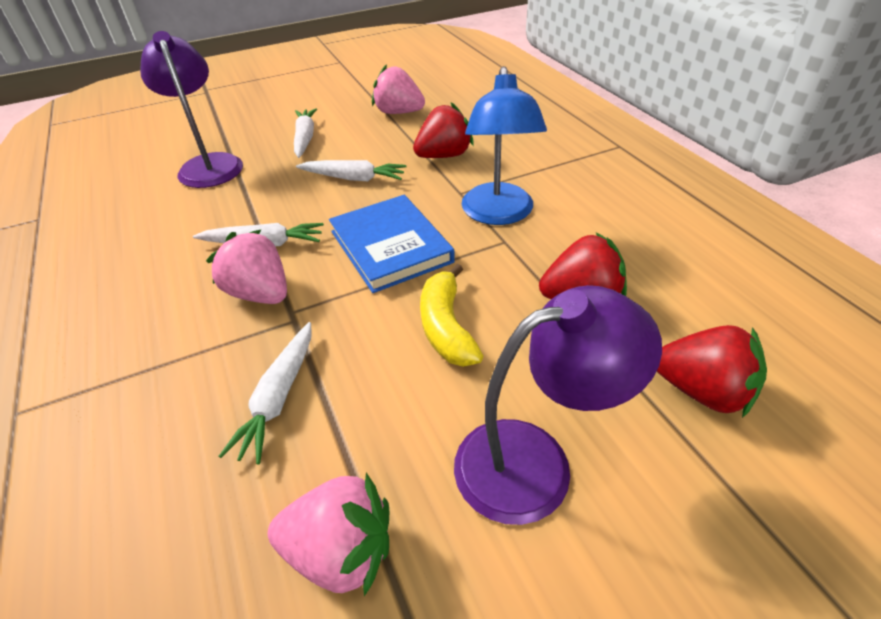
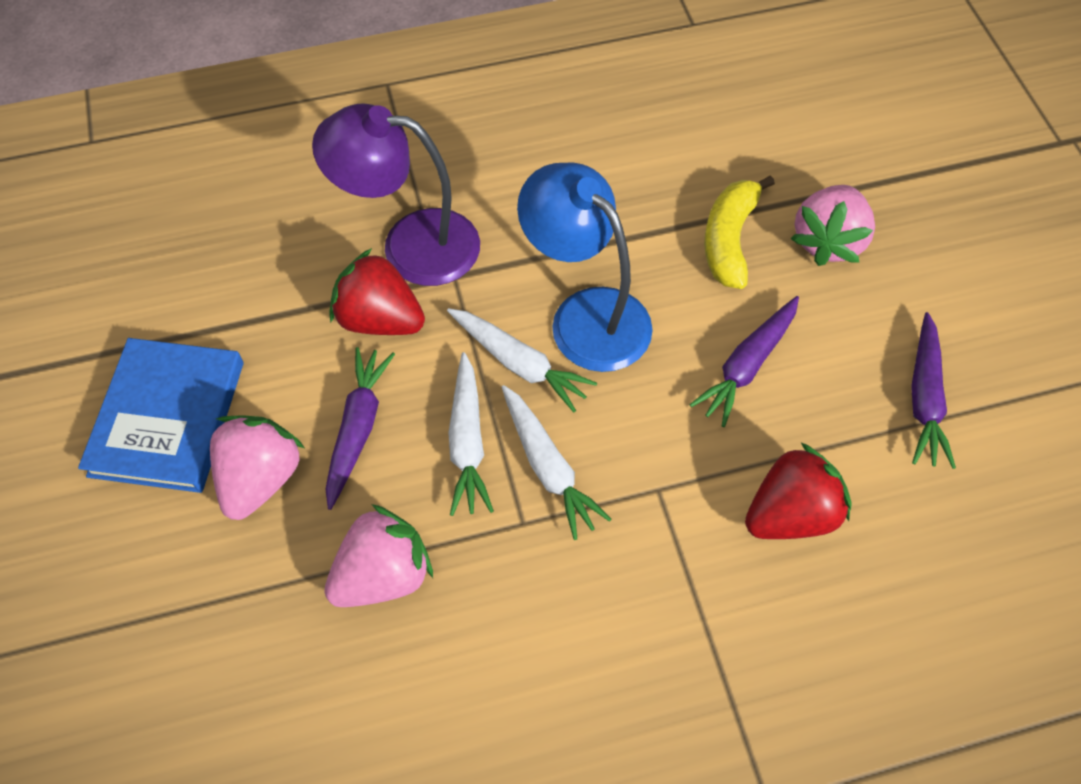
purple carrot: 0 -> 3
purple lamp: 2 -> 1
red strawberry: 3 -> 2
white carrot: 4 -> 3

